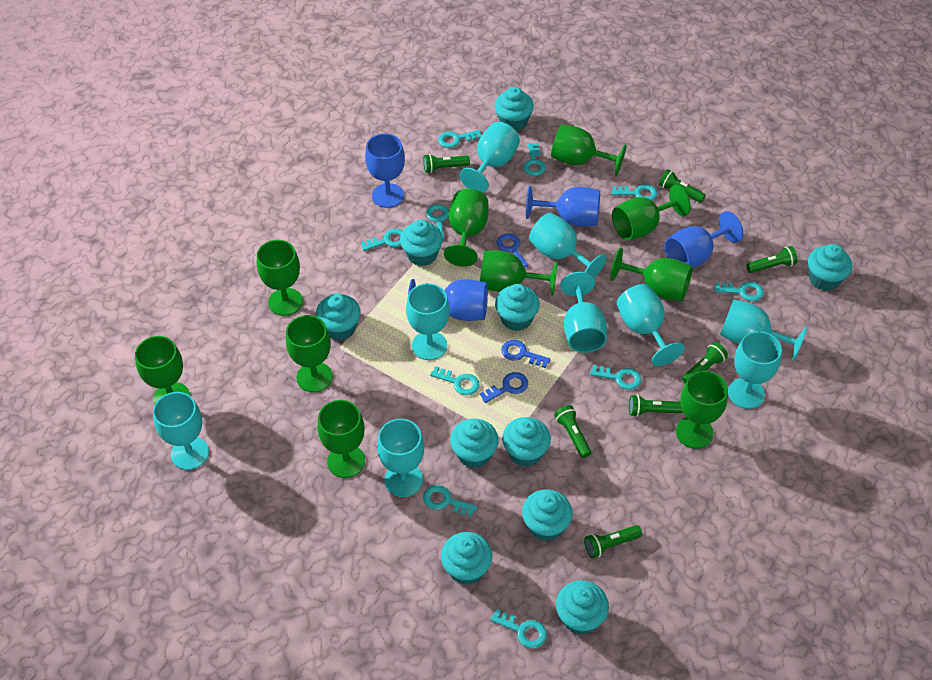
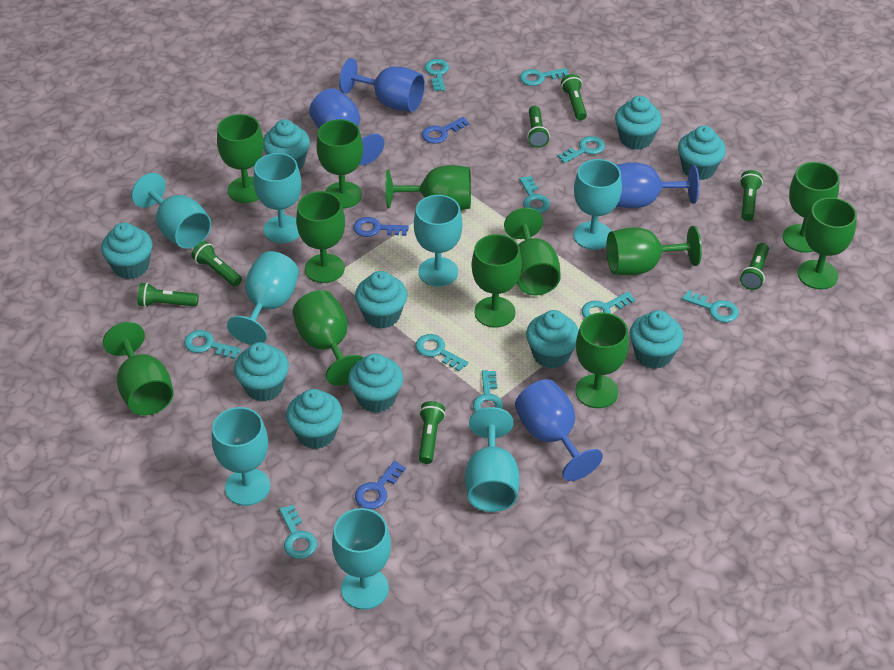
green goblet: 10 -> 12
turquoise goblet: 9 -> 8

